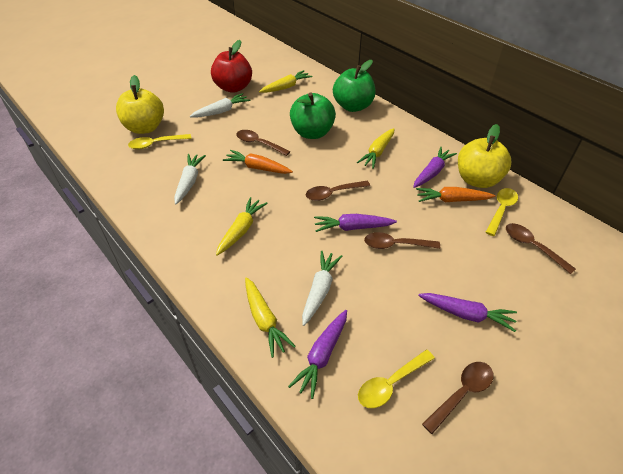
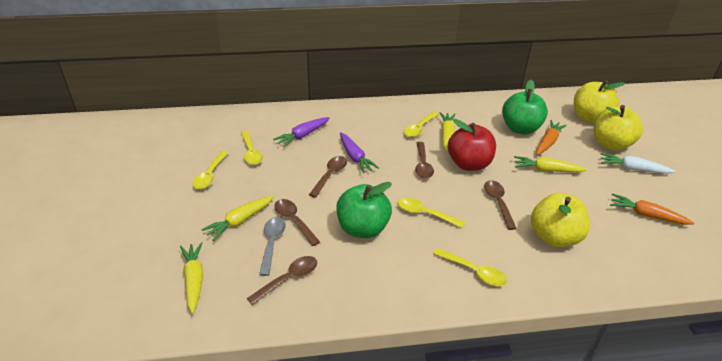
grey spoon: 0 -> 1
purple carrot: 4 -> 2
white carrot: 3 -> 1
yellow apple: 2 -> 3
yellow spoon: 3 -> 5

